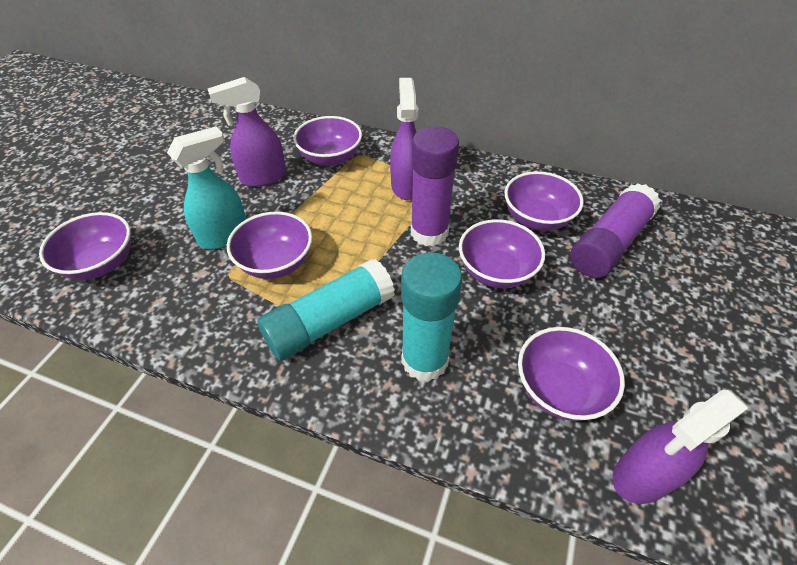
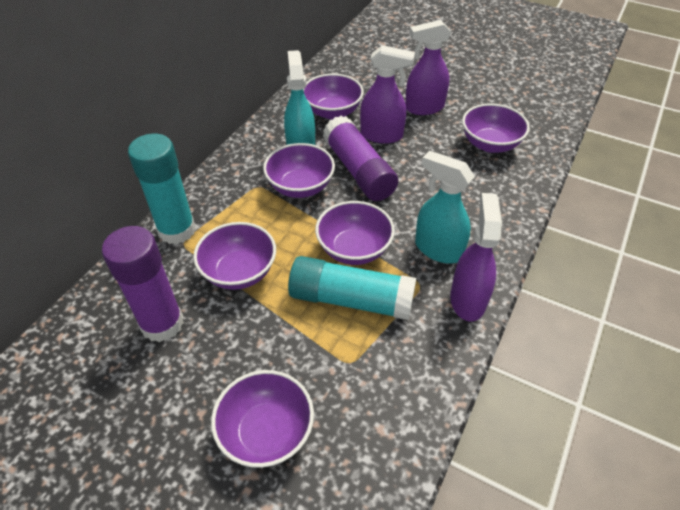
turquoise spray bottle: 1 -> 2

